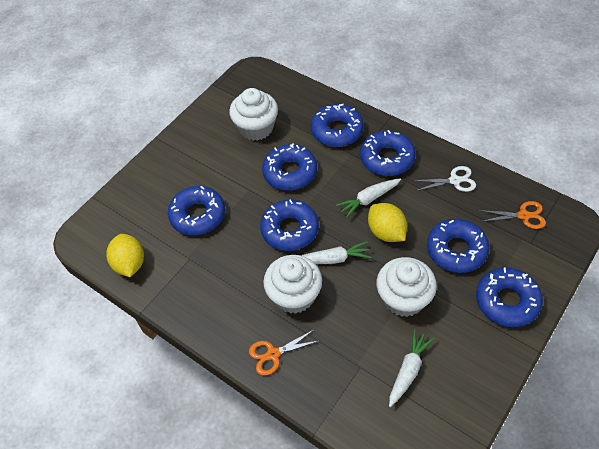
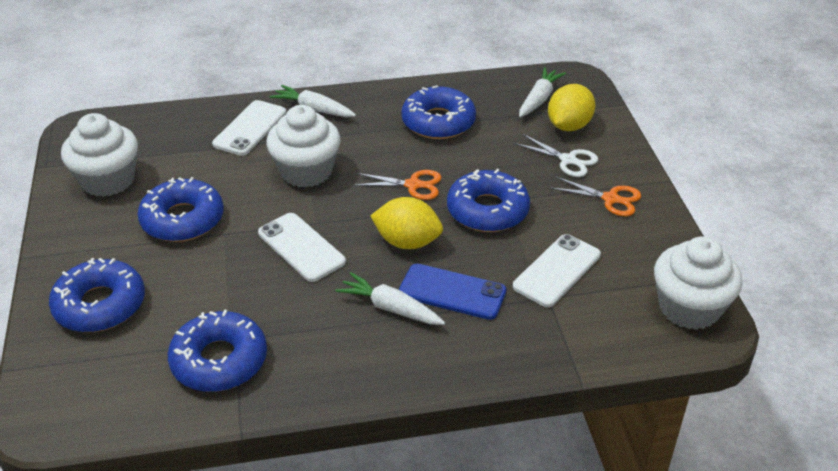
blue donut: 7 -> 5
blue phone: 0 -> 1
white phone: 0 -> 3

